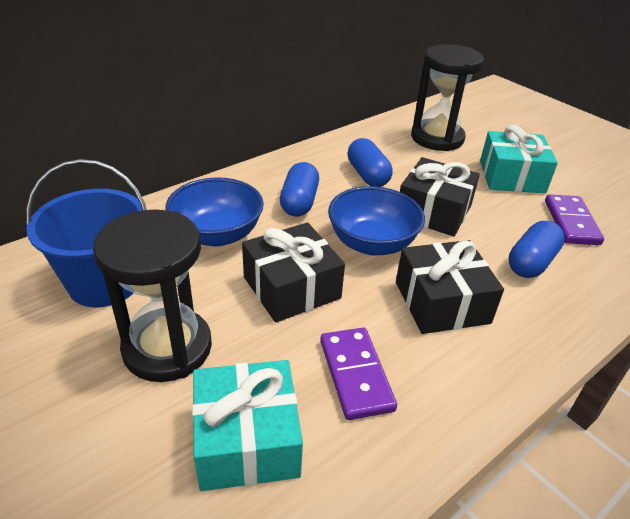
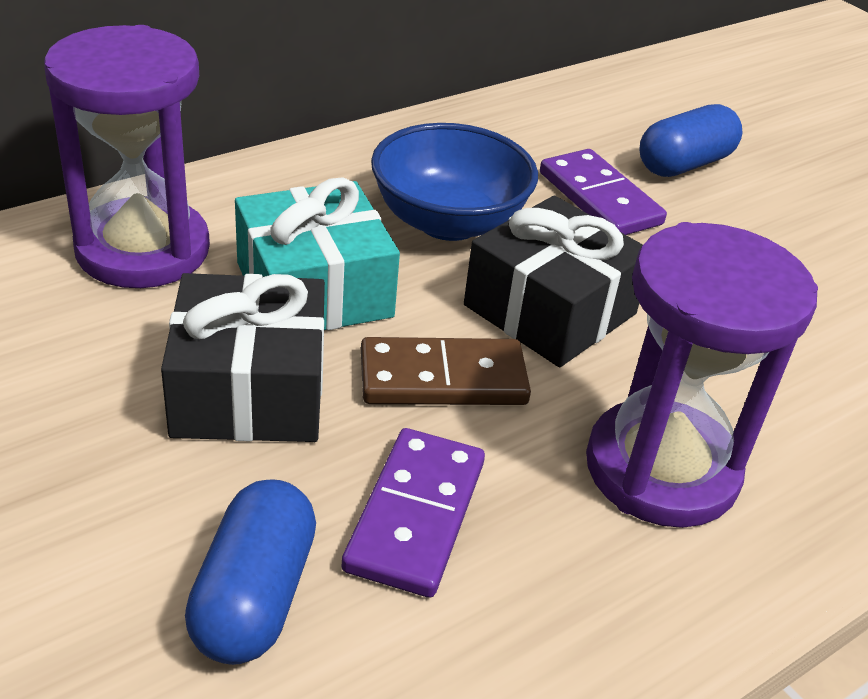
black gift: 3 -> 2
black hourglass: 2 -> 0
blue bowl: 2 -> 1
blue bucket: 1 -> 0
blue capsule: 3 -> 2
brown domino: 0 -> 1
purple hourglass: 0 -> 2
turquoise gift: 2 -> 1

